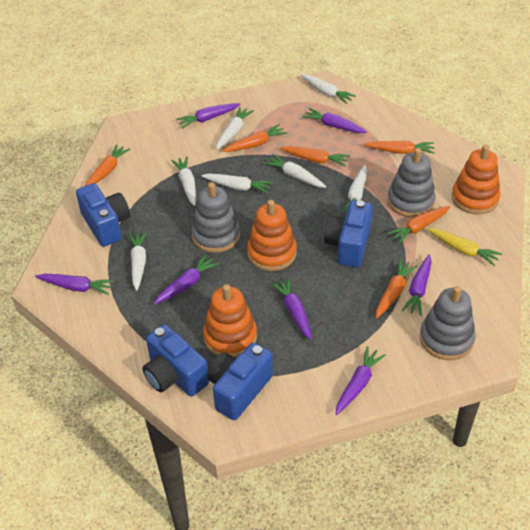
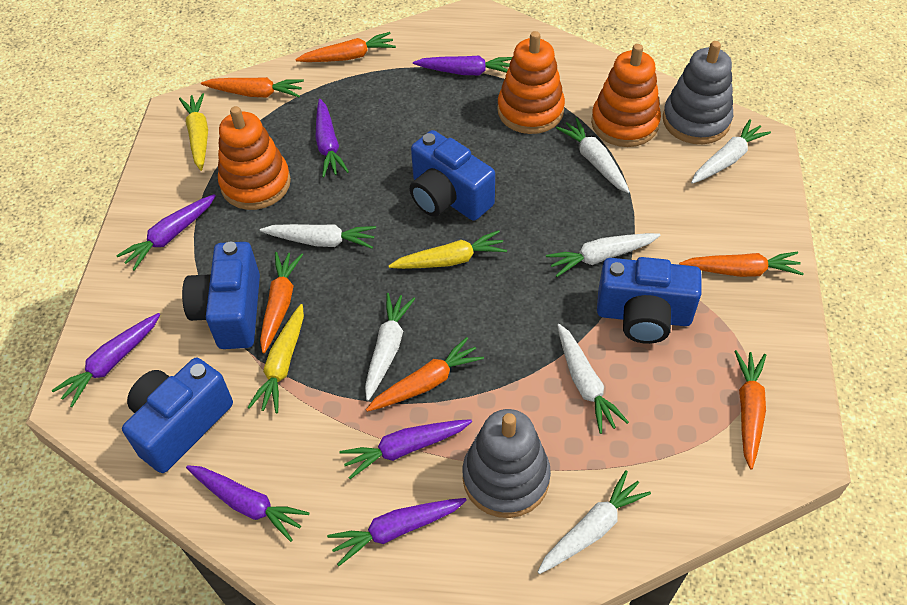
grey stacking toy: 3 -> 2
yellow carrot: 1 -> 3

